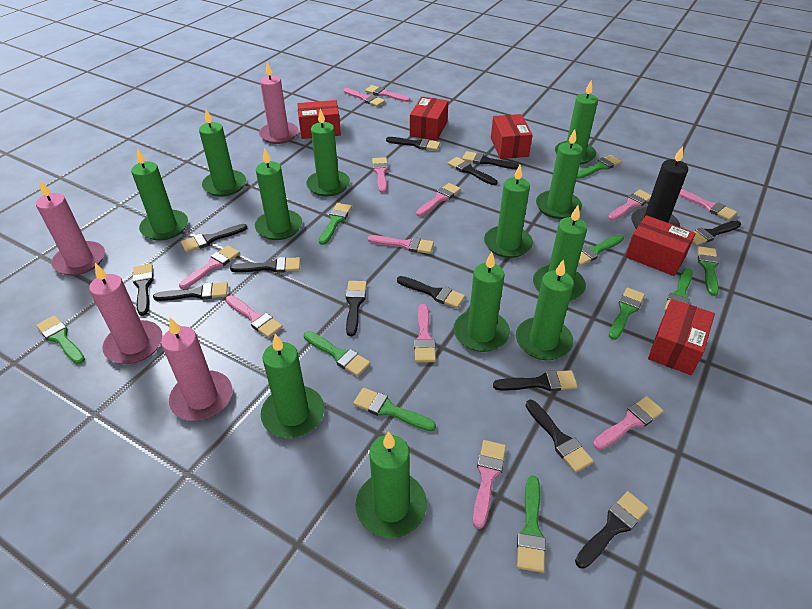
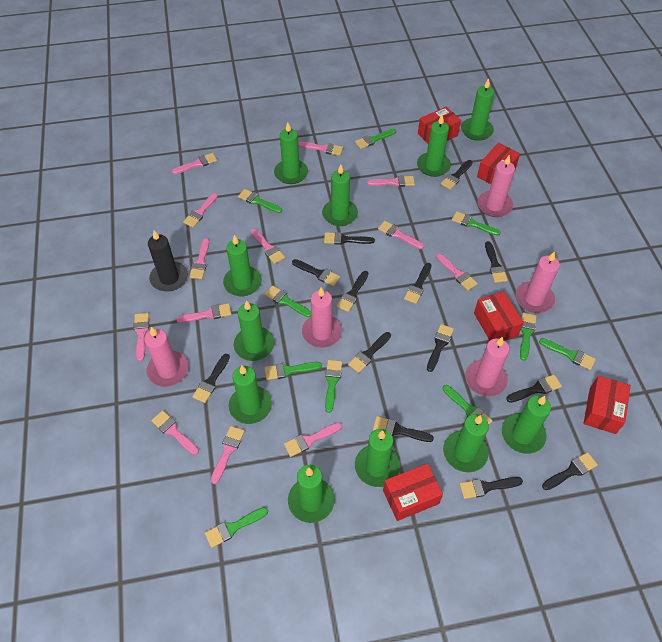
green candle: 12 -> 11
pink brush: 12 -> 13
pink candle: 4 -> 5

